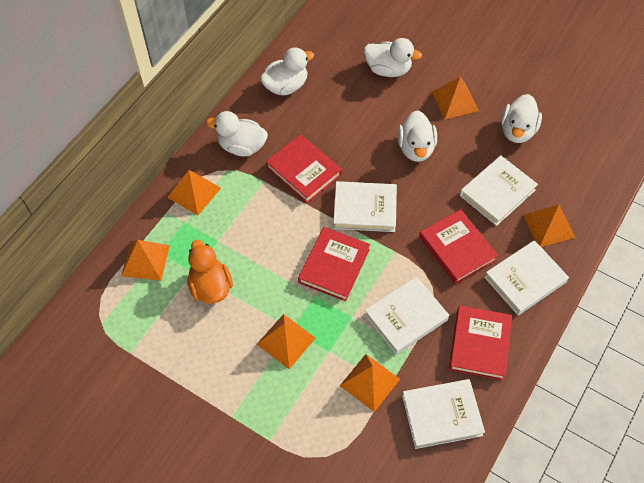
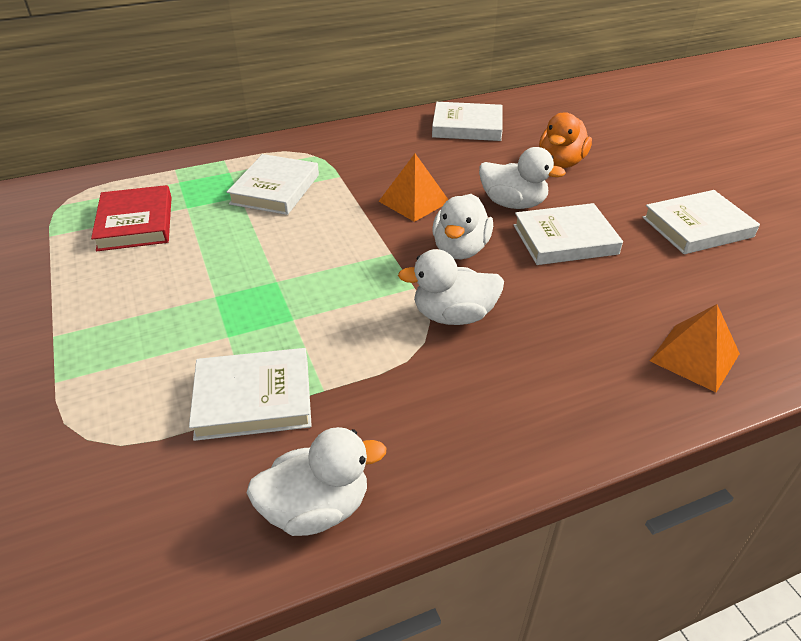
orange pyramid: 6 -> 2
red book: 4 -> 1
white duck: 5 -> 4

